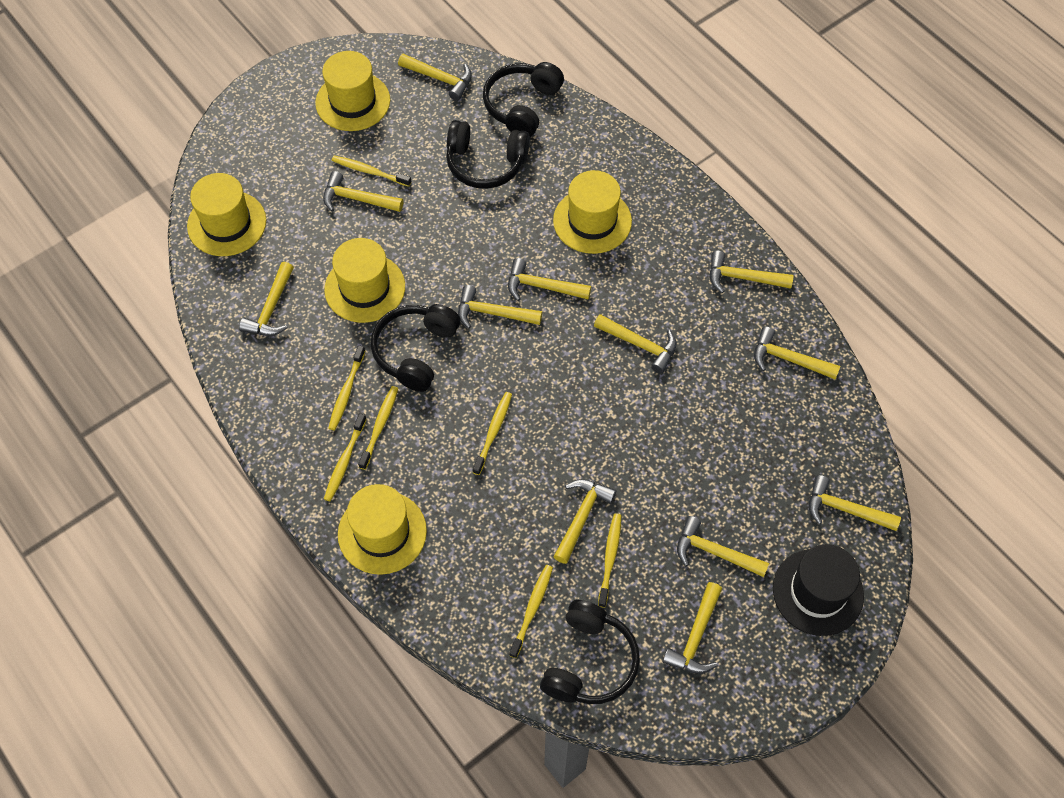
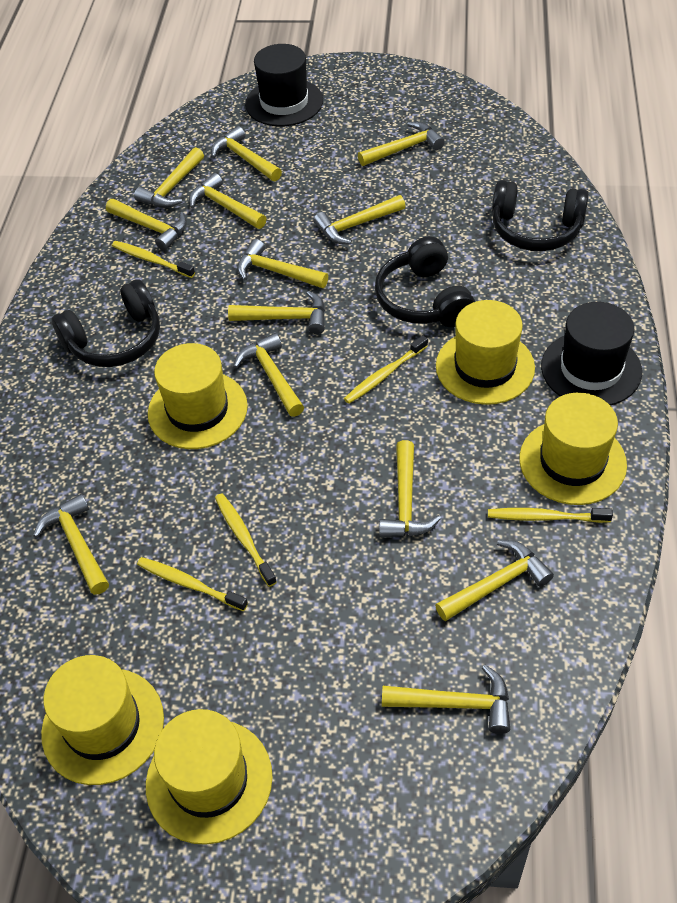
black hat: 1 -> 2
black headphones: 4 -> 3
yellow hammer: 12 -> 13
yellow toothbrush: 7 -> 5

